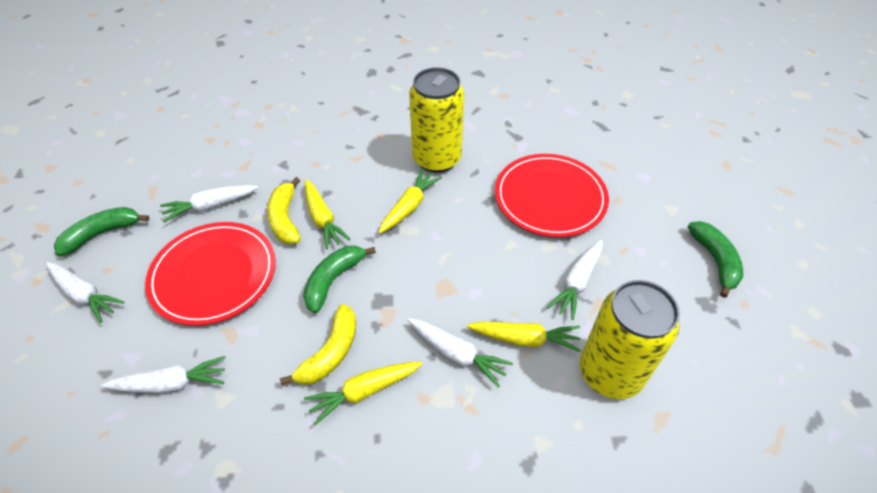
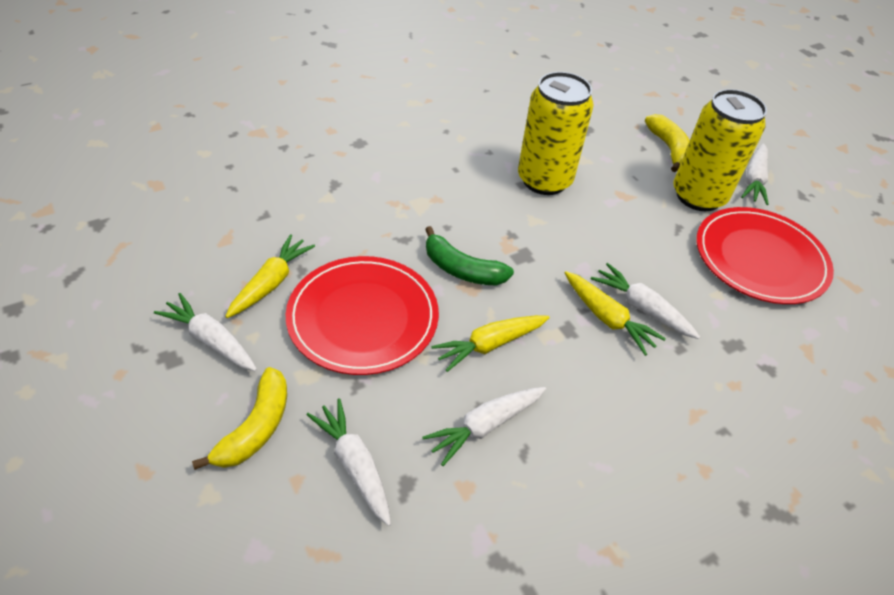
green banana: 3 -> 1
yellow carrot: 4 -> 3

